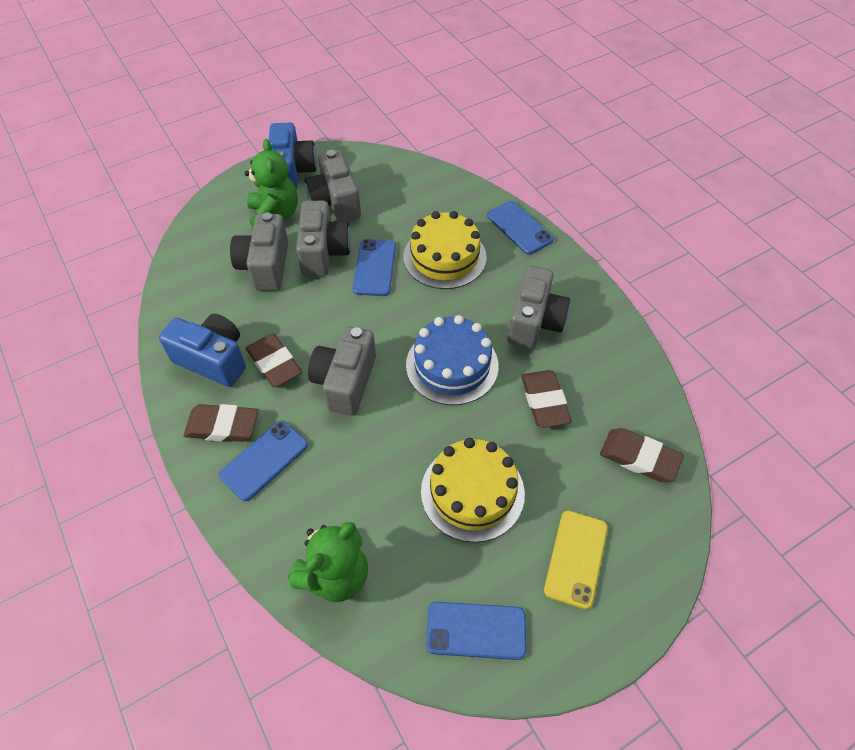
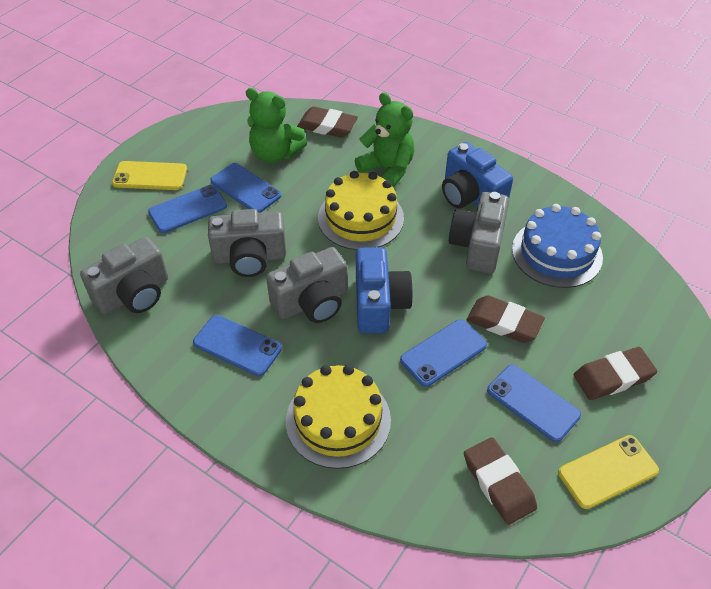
blue phone: 4 -> 5
grey camera: 5 -> 4
yellow phone: 1 -> 2

